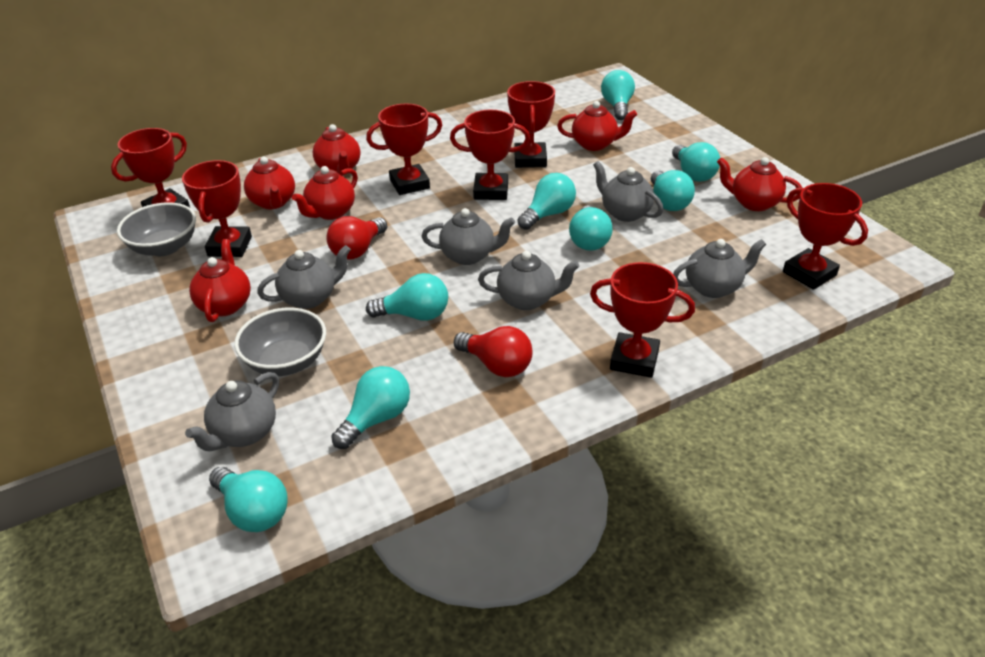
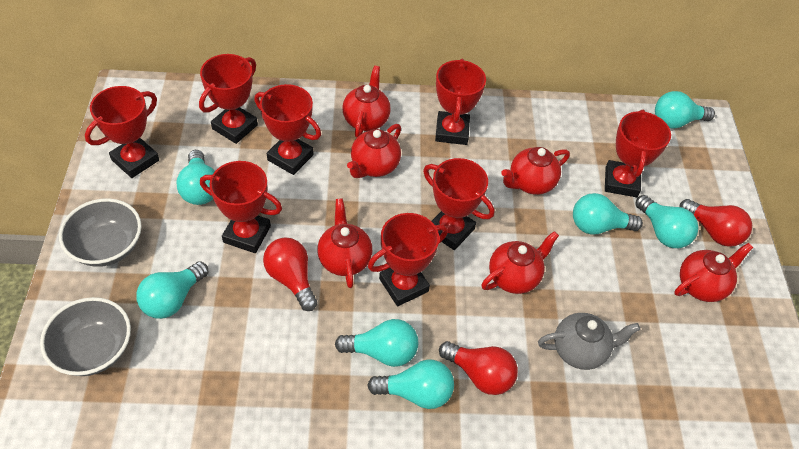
grey teapot: 6 -> 1
red light bulb: 2 -> 3
red trophy: 7 -> 8
turquoise light bulb: 8 -> 7

